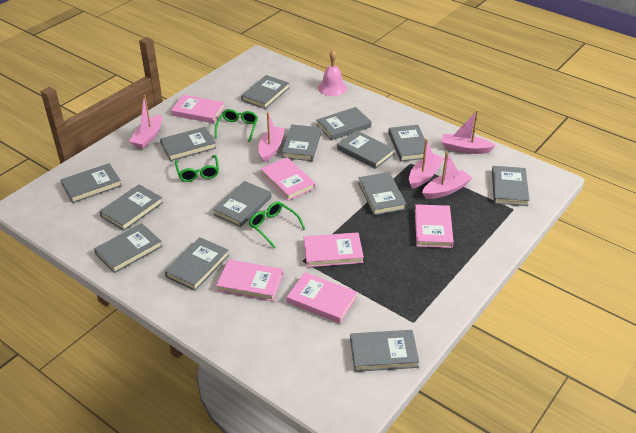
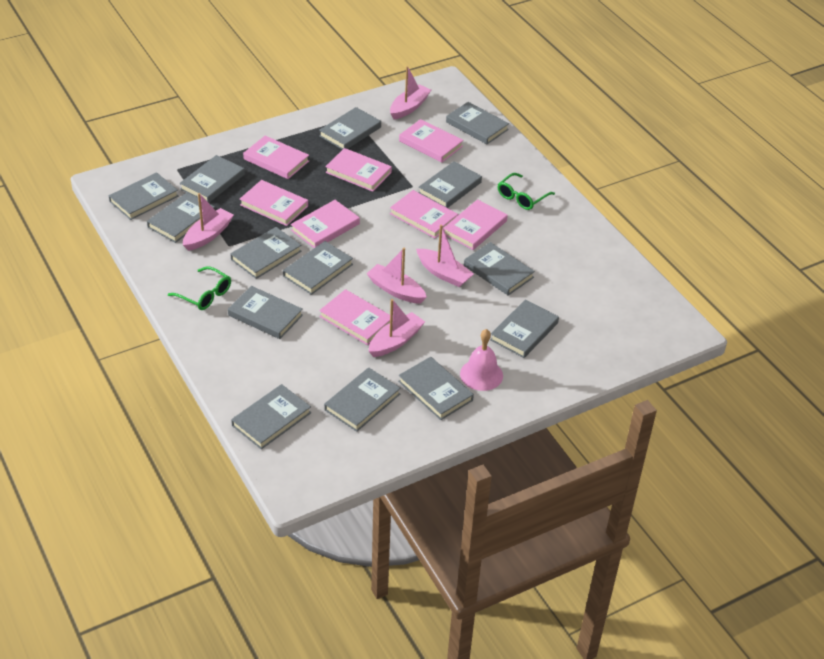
green glasses: 3 -> 2
pink book: 6 -> 8

